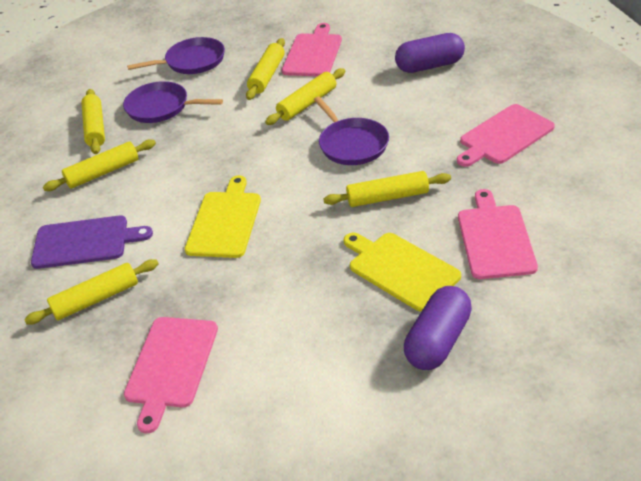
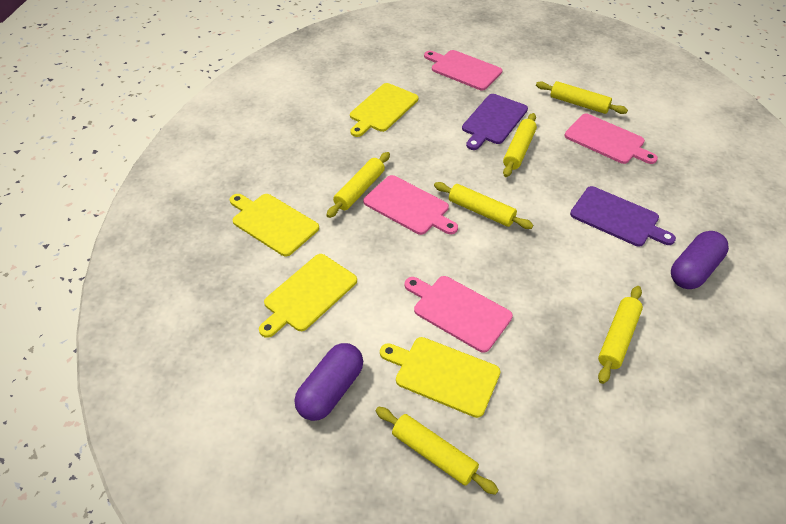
purple cutting board: 1 -> 2
purple pan: 3 -> 0
yellow cutting board: 2 -> 4

